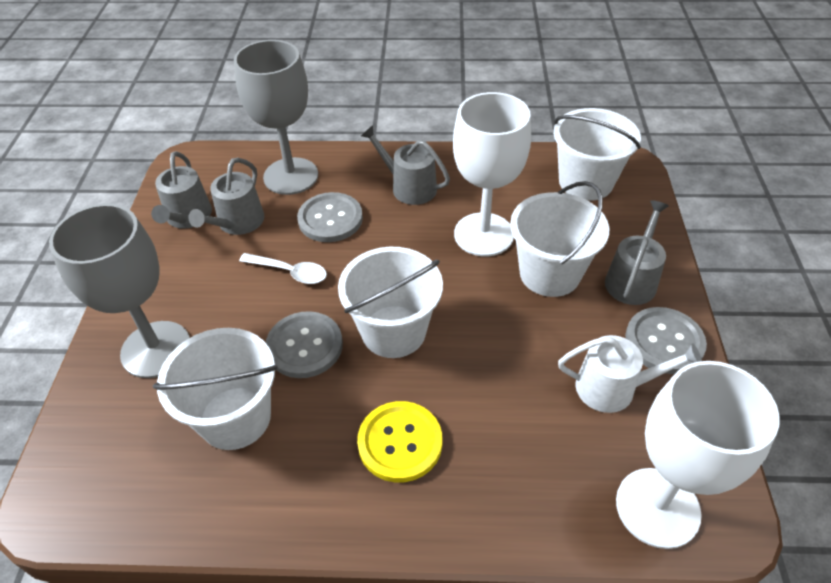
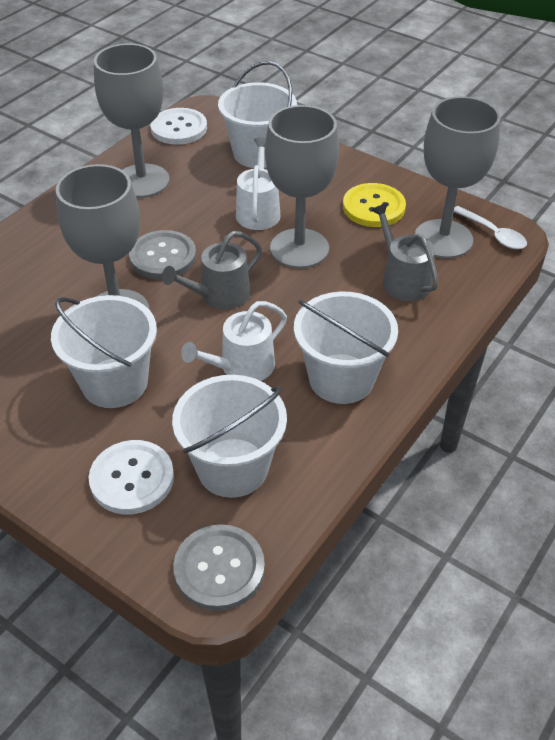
grey button: 3 -> 2
grey goblet: 2 -> 4
grey watering can: 4 -> 2
white button: 0 -> 2
white goblet: 2 -> 0
white watering can: 1 -> 2

